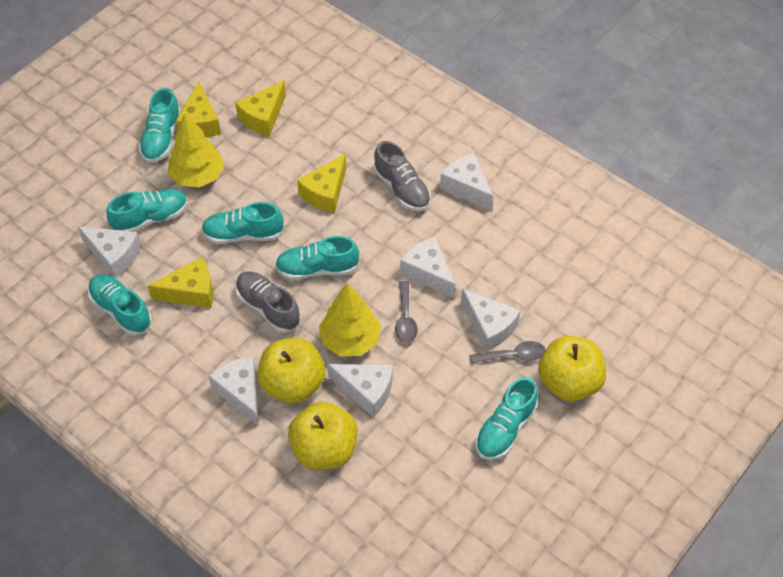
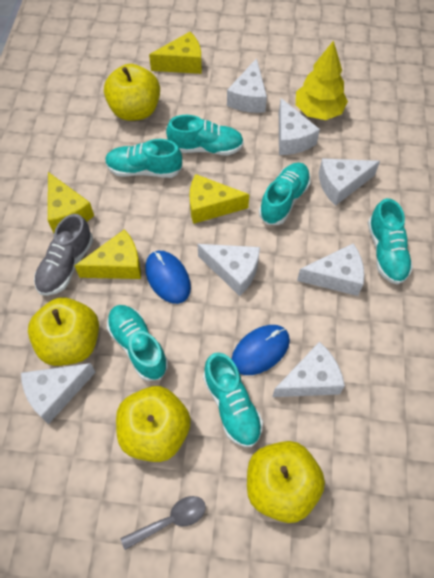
blue mouse: 0 -> 2
grey shoe: 2 -> 1
grey spoon: 2 -> 1
white cheese: 6 -> 7
yellow apple: 3 -> 4
yellow tree: 2 -> 1

